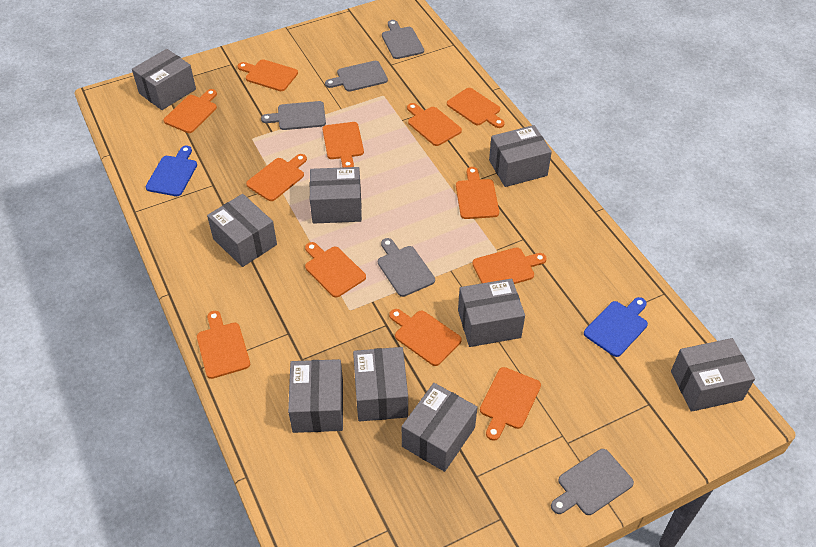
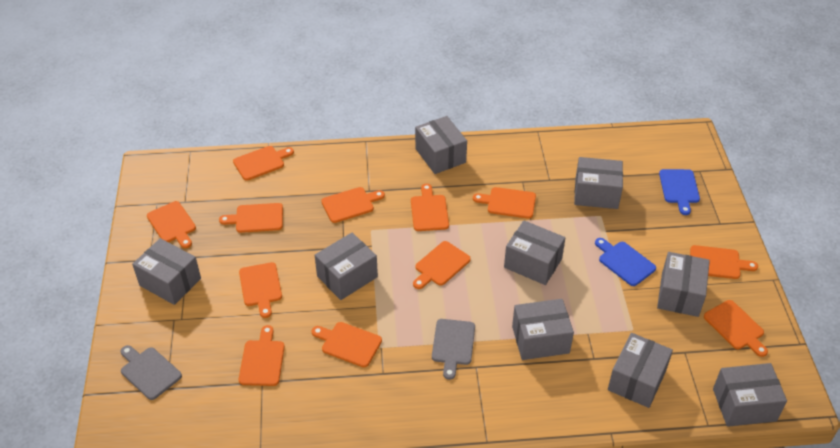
grey cutting board: 5 -> 2

